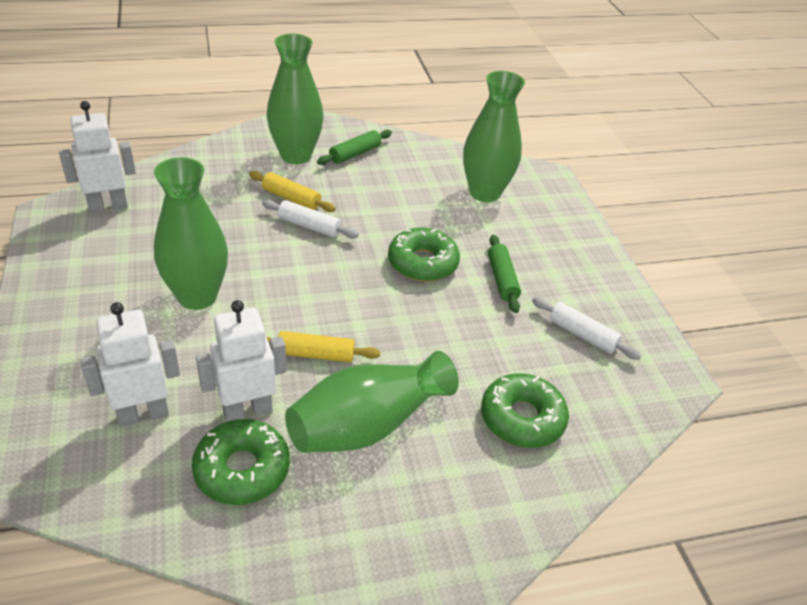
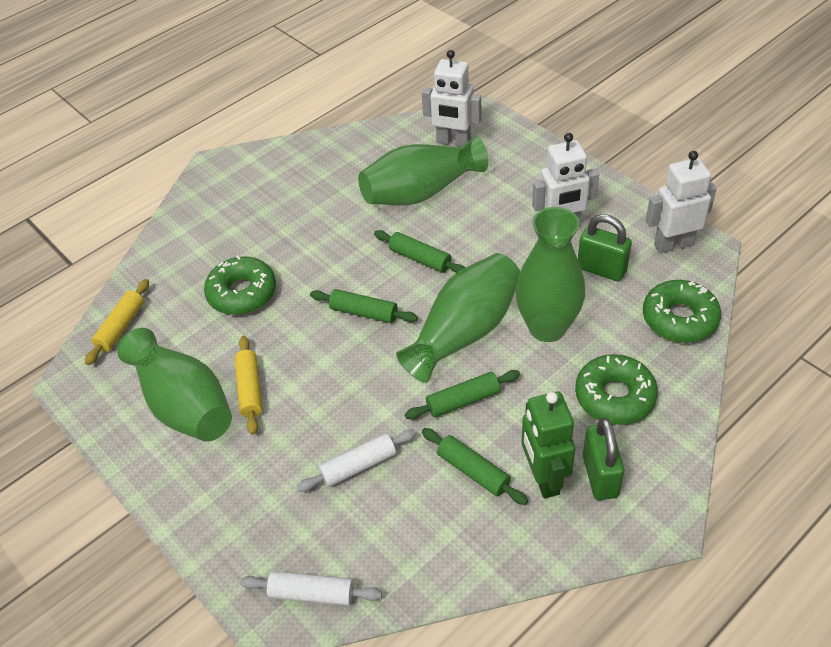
green padlock: 0 -> 2
green robot: 0 -> 1
green rolling pin: 2 -> 4

